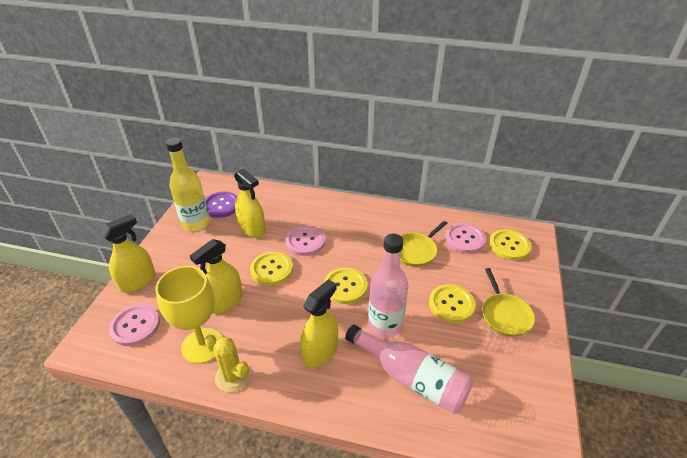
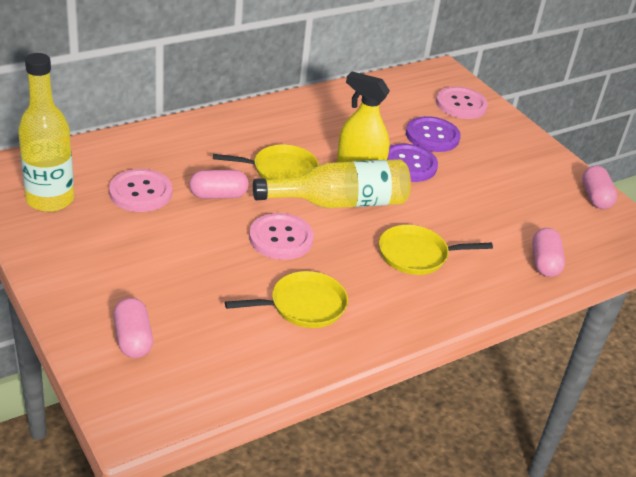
pink bottle: 2 -> 0
pink capsule: 0 -> 4
purple button: 1 -> 2
yellow bottle: 1 -> 2
yellow button: 4 -> 0
yellow cactus: 1 -> 0
yellow goblet: 1 -> 0
yellow pan: 2 -> 3
yellow spray bottle: 4 -> 1

